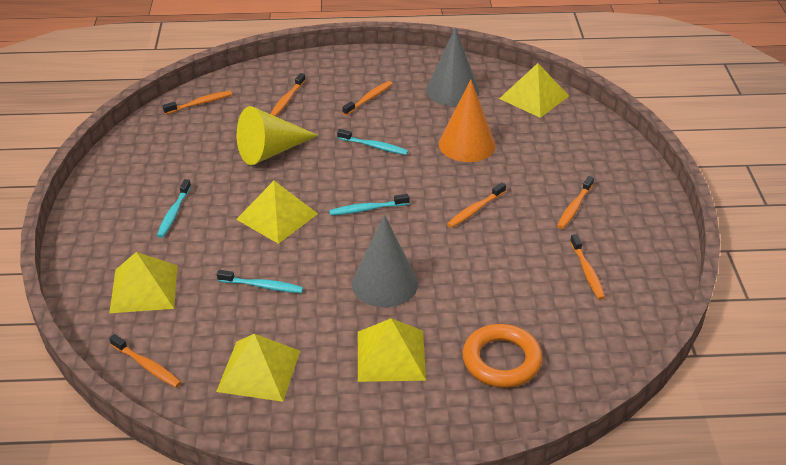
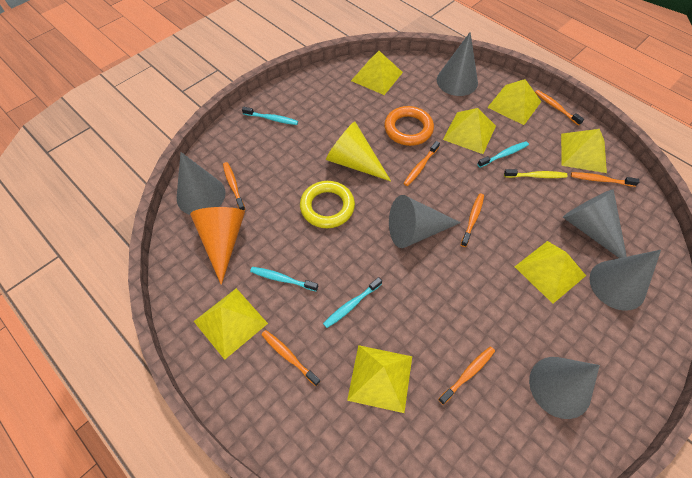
grey cone: 2 -> 6
yellow pyramid: 5 -> 7
yellow ring: 0 -> 1
yellow toothbrush: 0 -> 1

